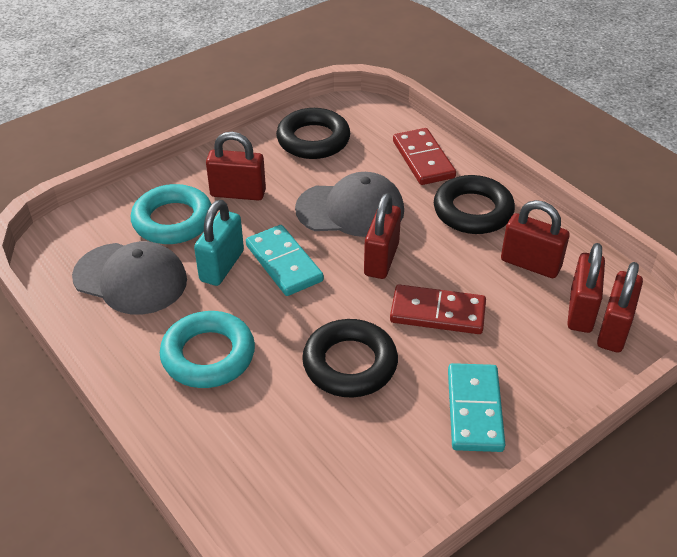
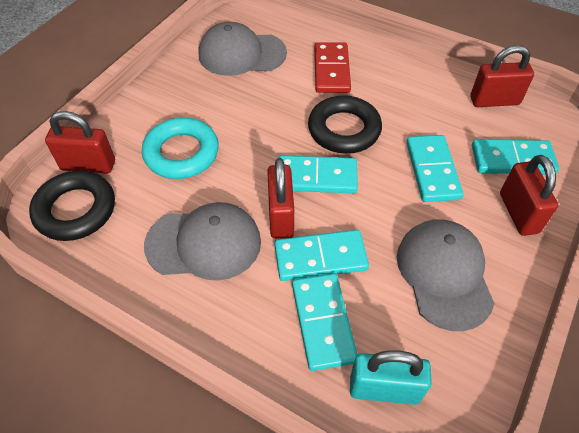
black ring: 3 -> 2
grey cap: 2 -> 3
red domino: 2 -> 1
red padlock: 5 -> 4
turquoise domino: 2 -> 5
turquoise ring: 2 -> 1

